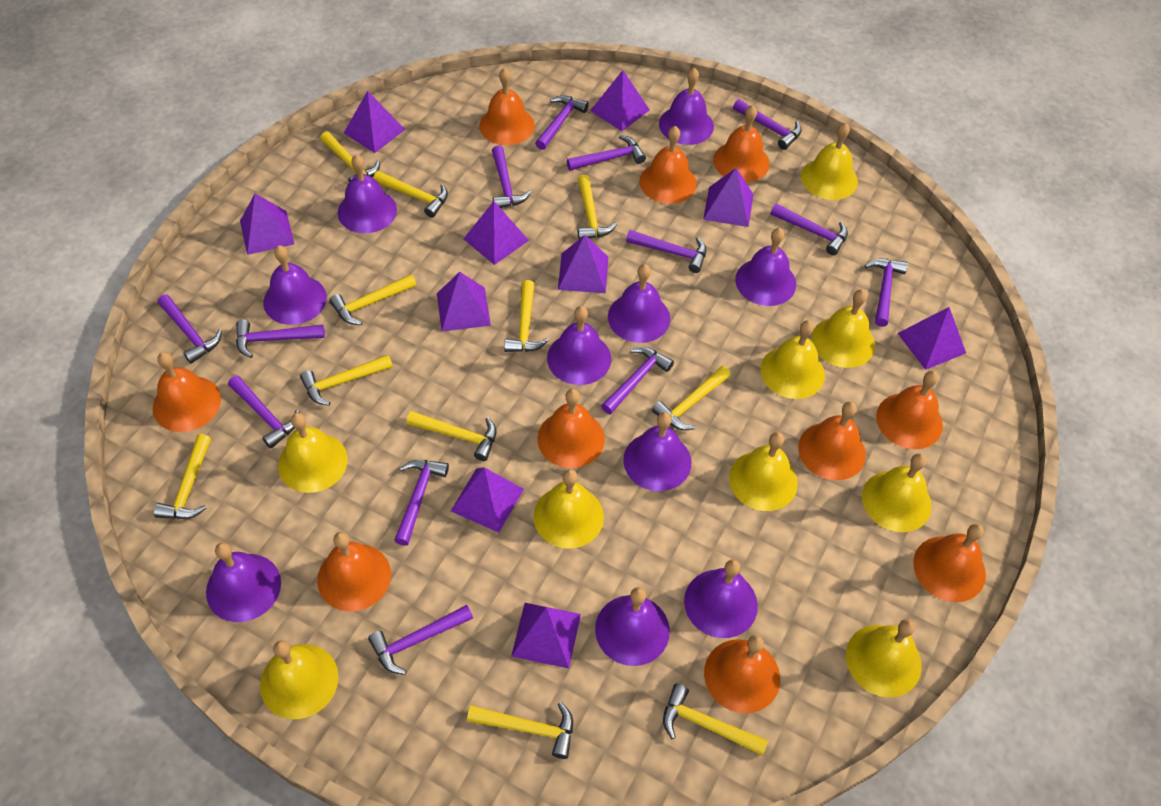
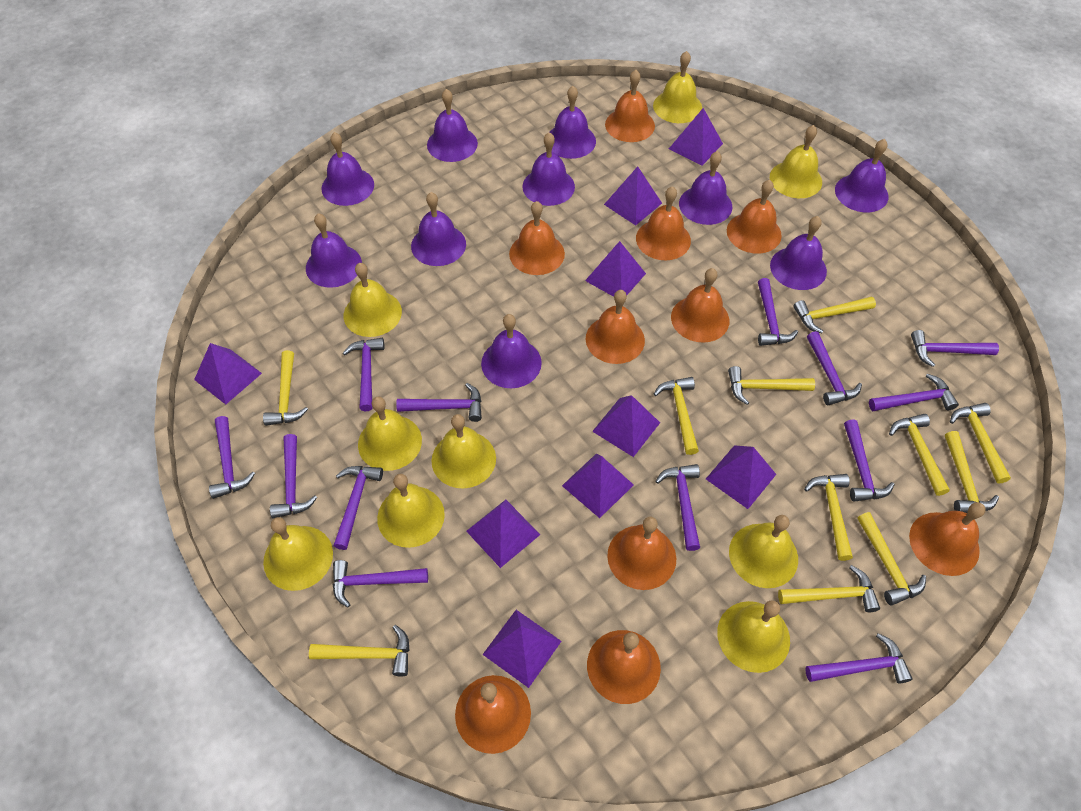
purple pyramid: 10 -> 9

